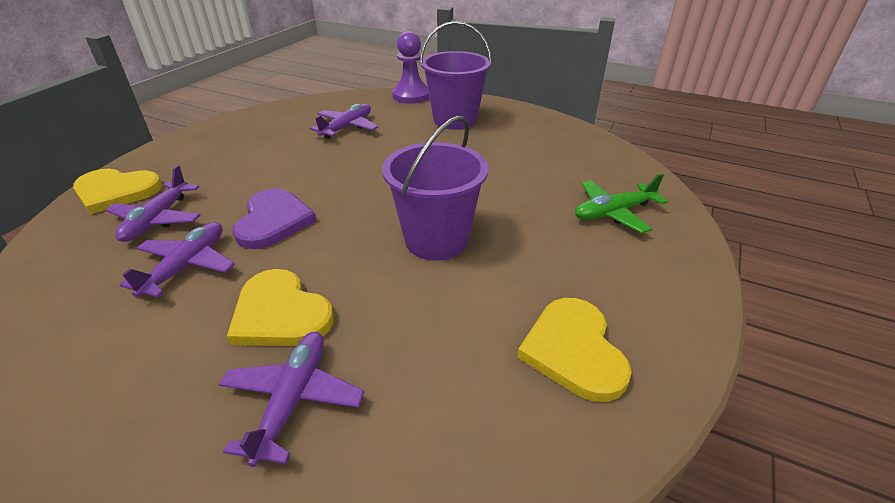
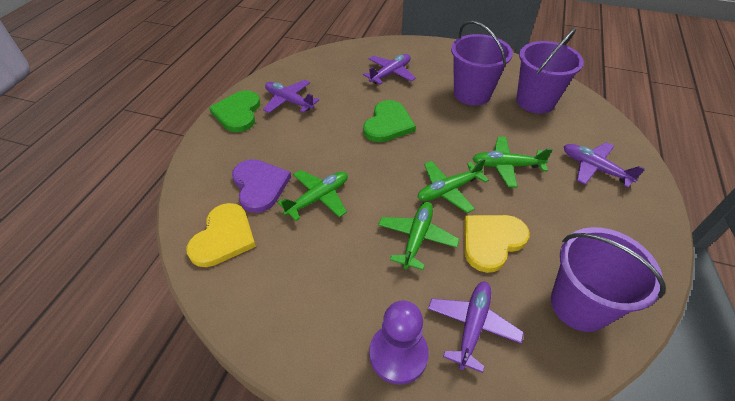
green heart: 0 -> 2
green plane: 1 -> 4
purple bucket: 2 -> 3
yellow heart: 3 -> 2

